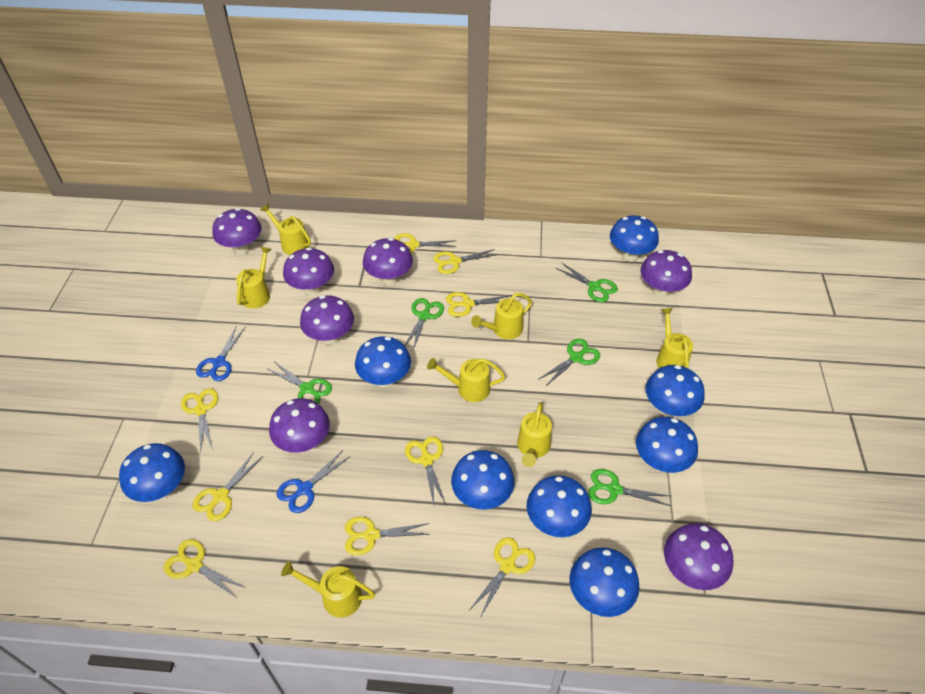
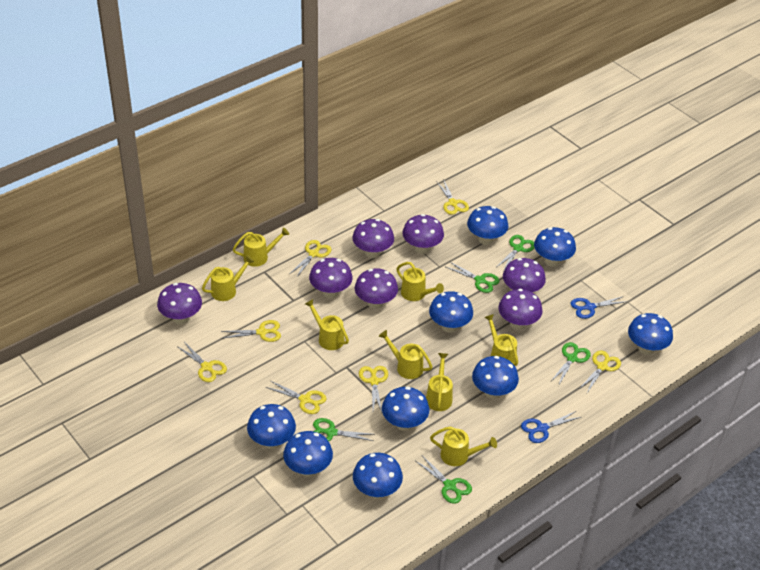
blue mushroom: 8 -> 9
yellow scissors: 9 -> 7
yellow watering can: 7 -> 8

